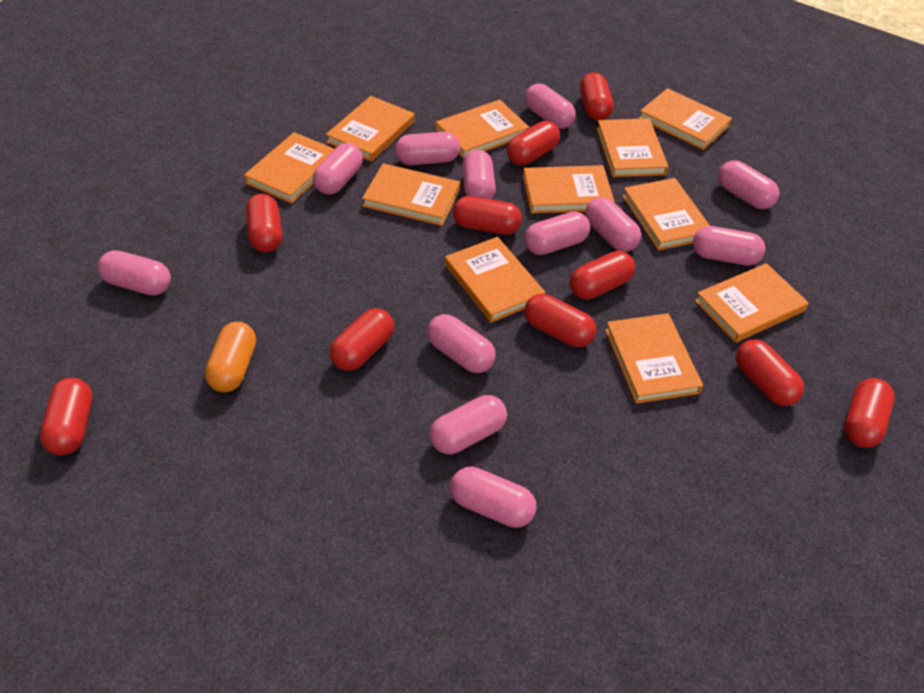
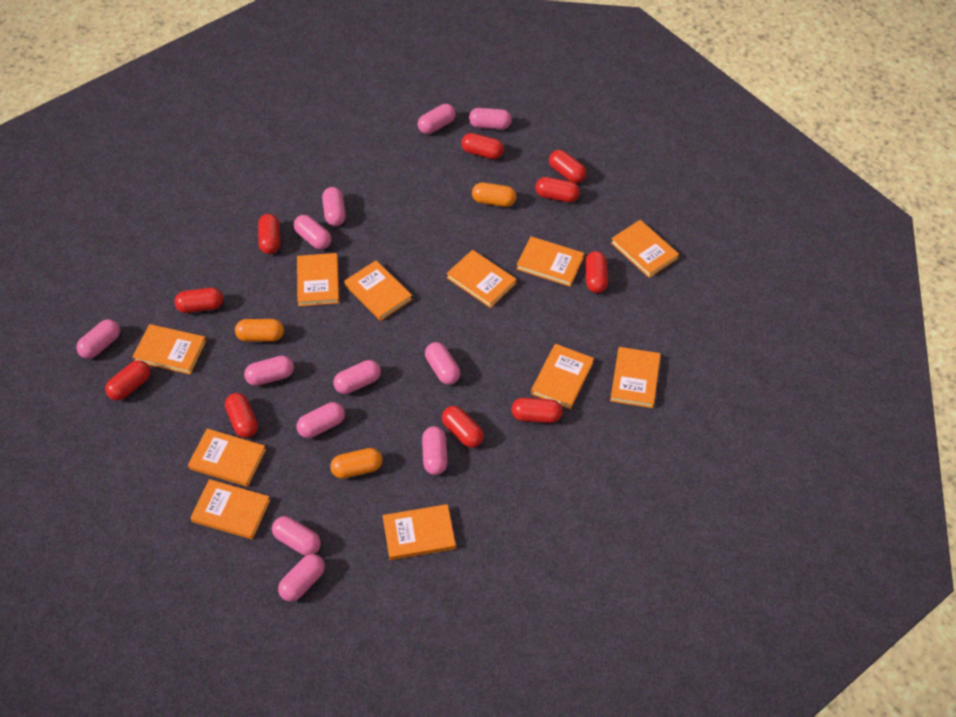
orange capsule: 1 -> 3

